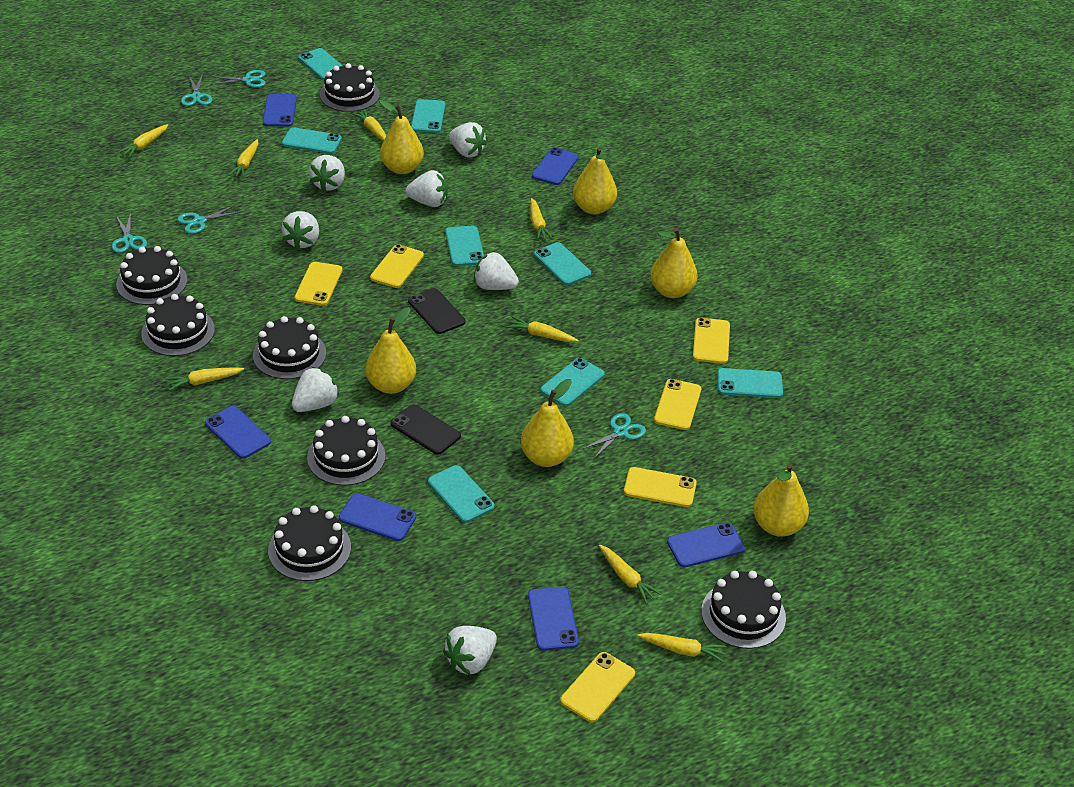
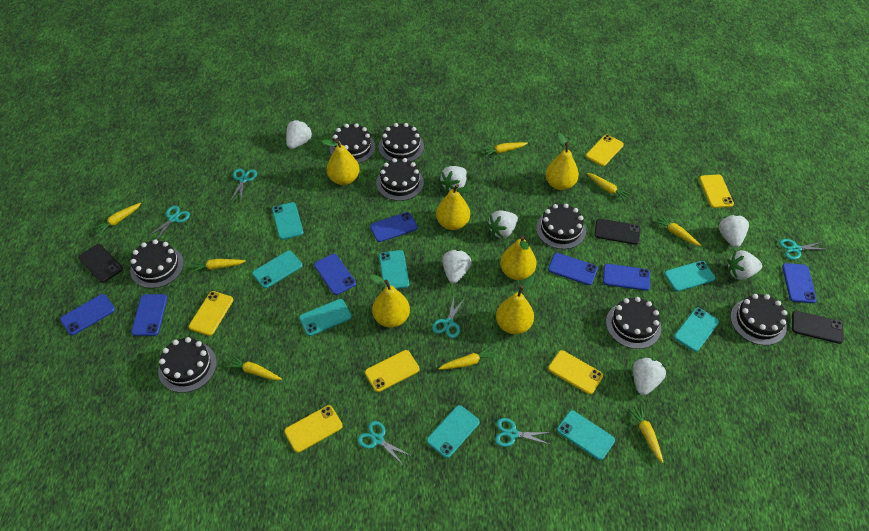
black cake: 7 -> 8
black phone: 2 -> 3
blue phone: 6 -> 7
turquoise scissors: 5 -> 6

